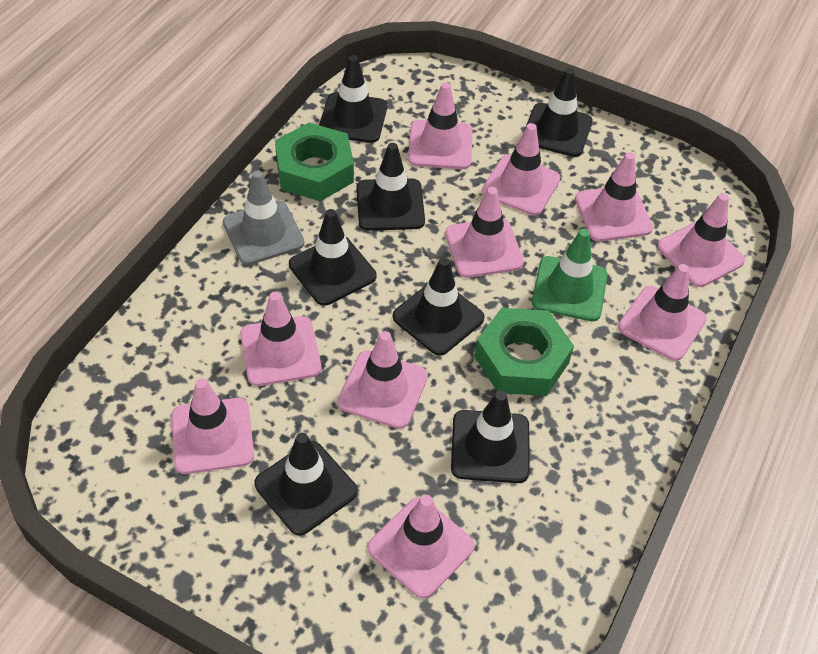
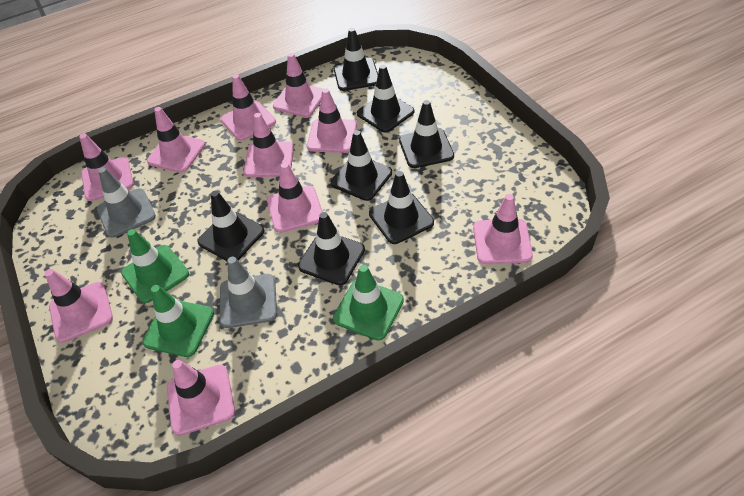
green nut: 2 -> 0
green traffic cone: 1 -> 3
grey traffic cone: 1 -> 2

